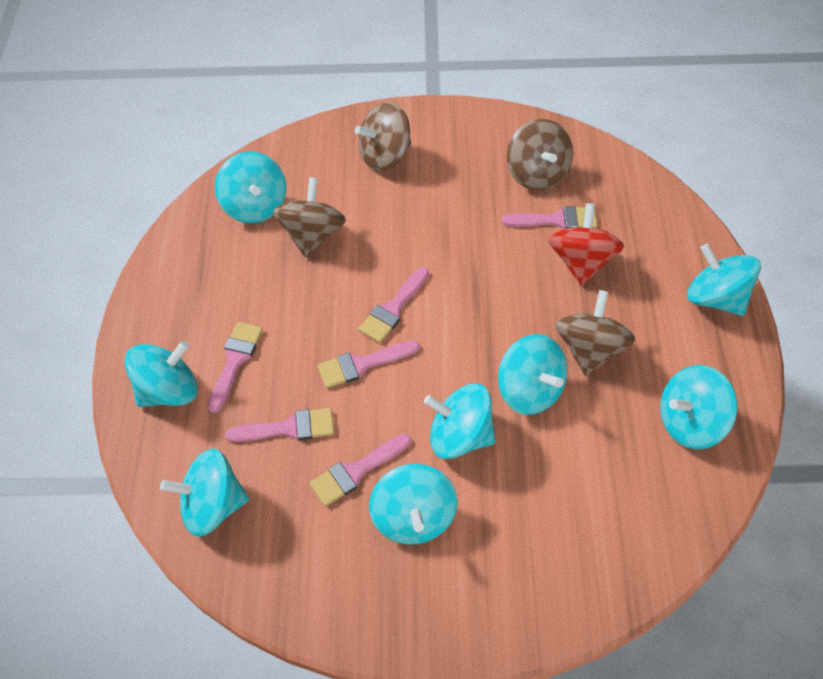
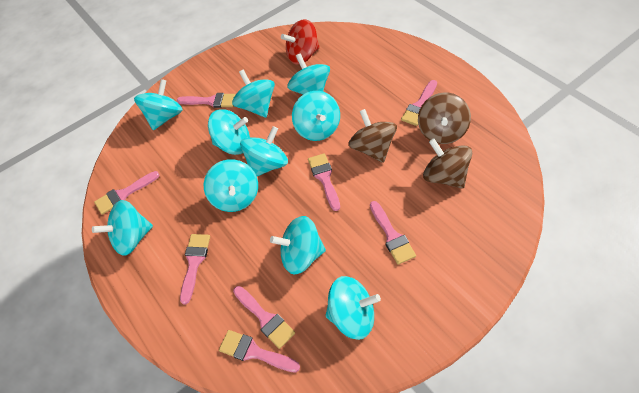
brown spinning top: 4 -> 3
pink brush: 6 -> 8
turquoise spinning top: 8 -> 10

